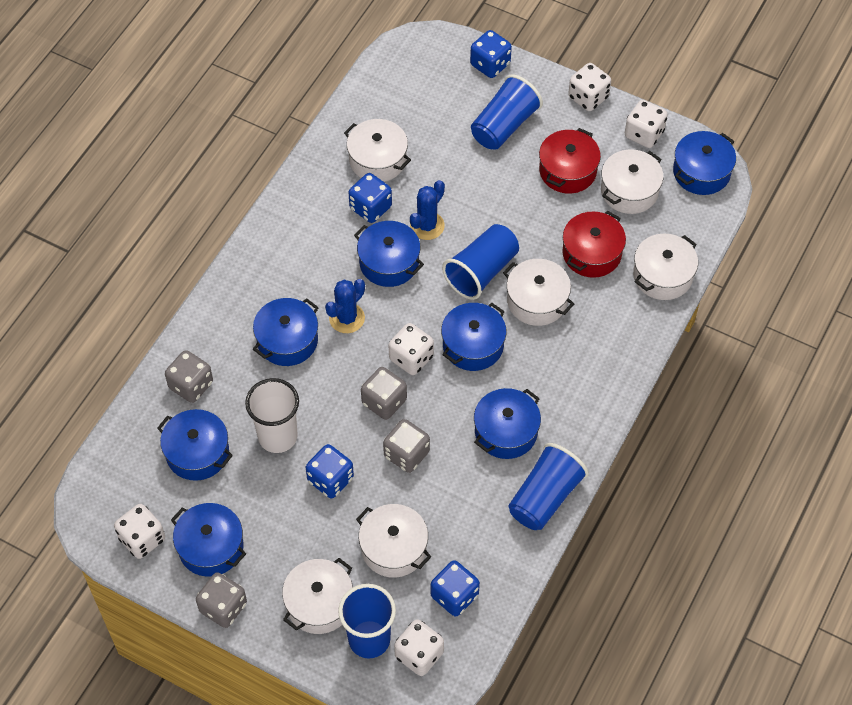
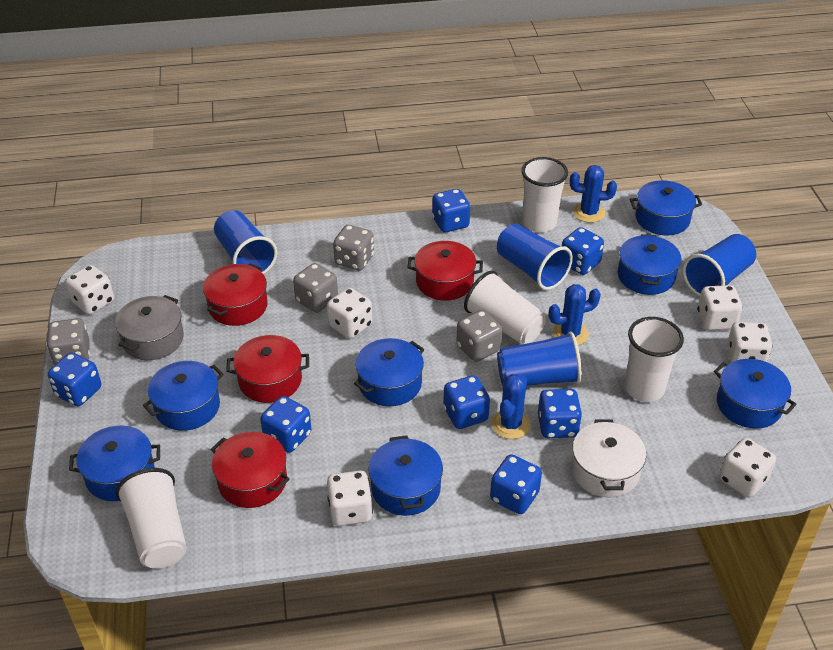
blue cactus: 2 -> 3
blue dice: 4 -> 7
grey pot: 0 -> 1
red pot: 2 -> 4
white cup: 1 -> 4
white dice: 5 -> 6
white pot: 6 -> 1

